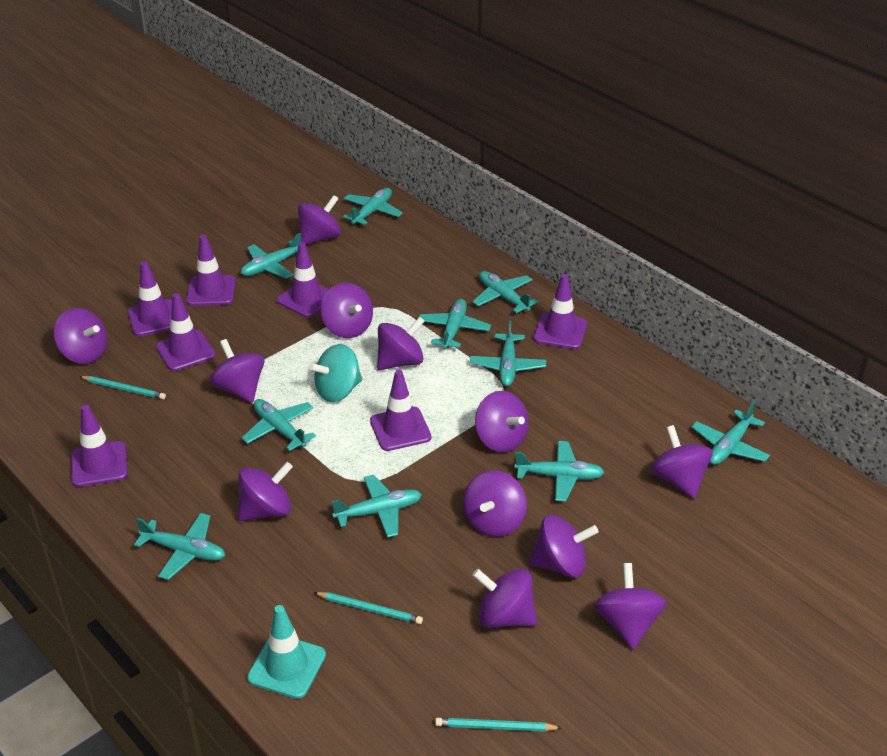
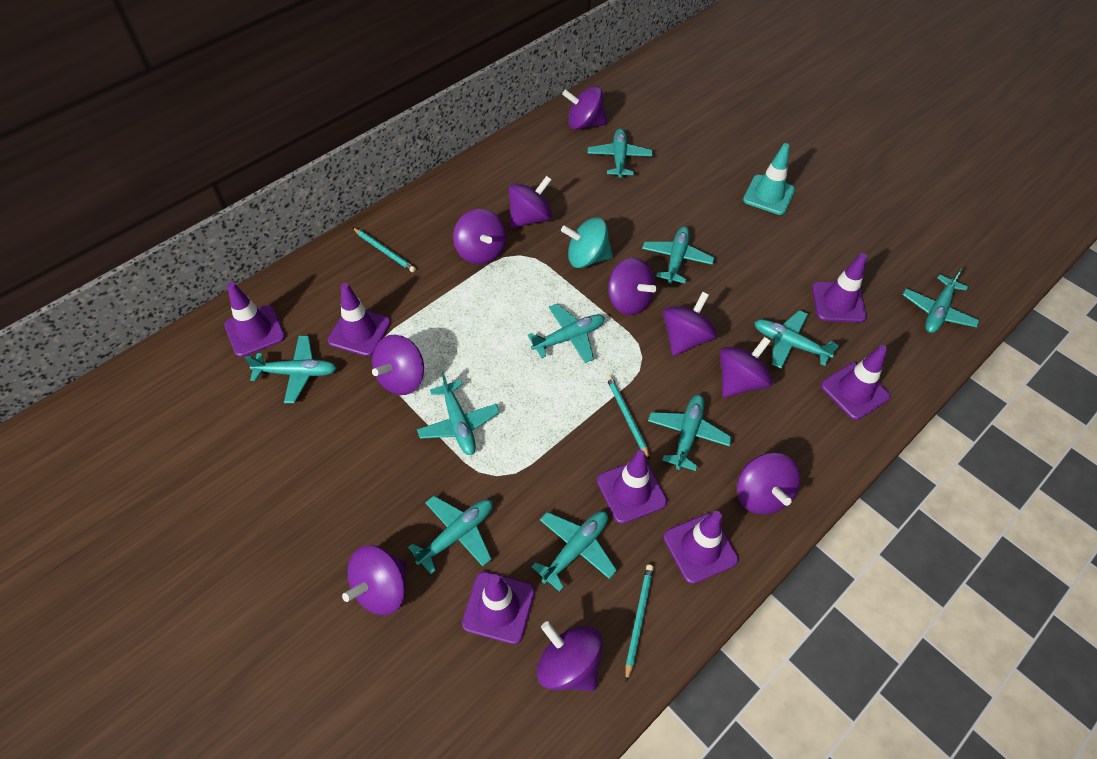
purple spinning top: 12 -> 10

